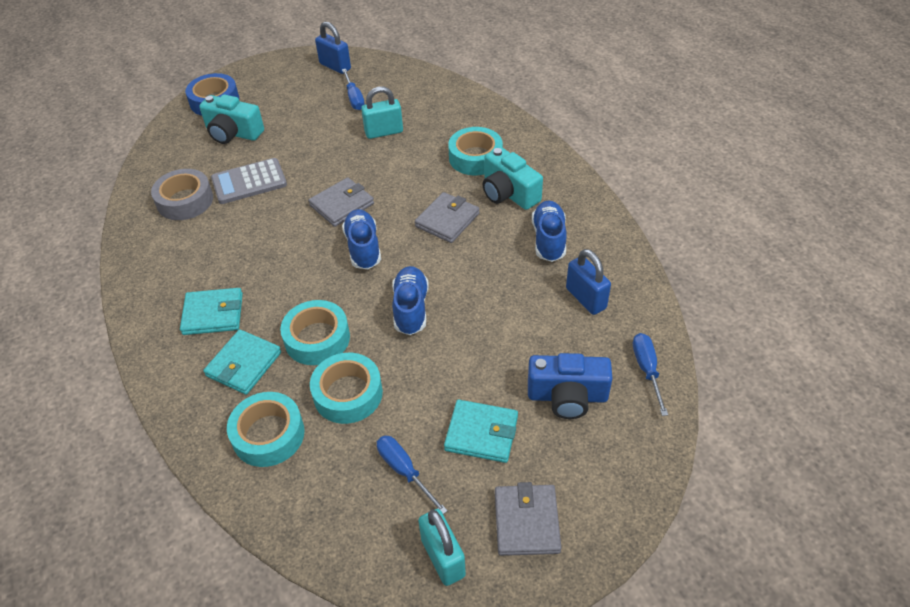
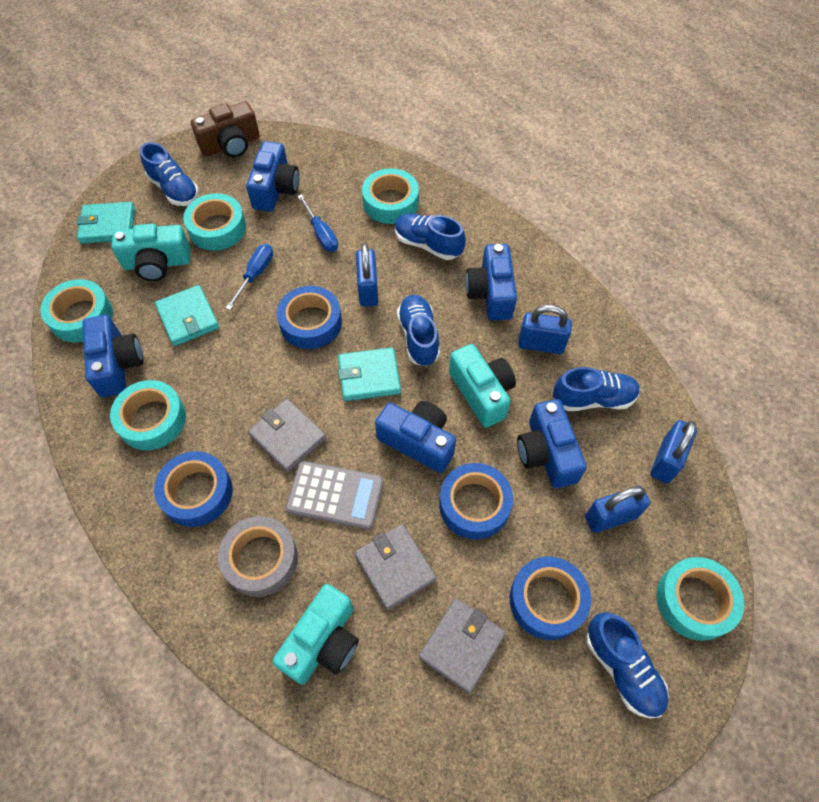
blue camera: 1 -> 5
blue padlock: 2 -> 4
blue screwdriver: 3 -> 2
blue shoe: 3 -> 5
blue tape: 1 -> 4
brown camera: 0 -> 1
turquoise camera: 2 -> 3
turquoise padlock: 2 -> 0
turquoise tape: 4 -> 5

